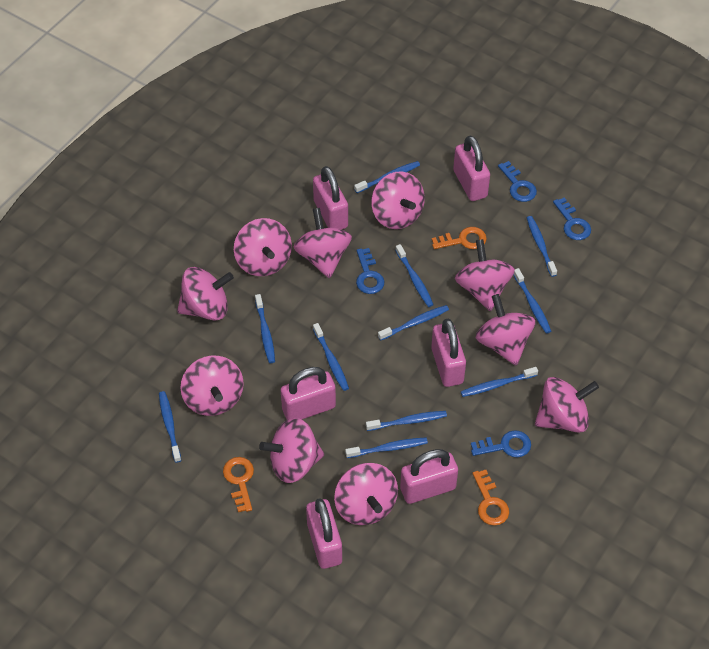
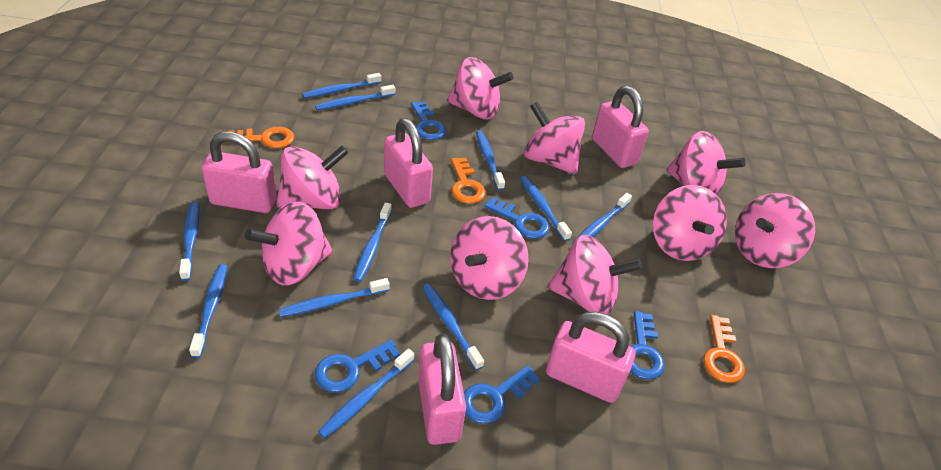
blue key: 4 -> 5
pink padlock: 6 -> 5
pink spinning top: 10 -> 9

